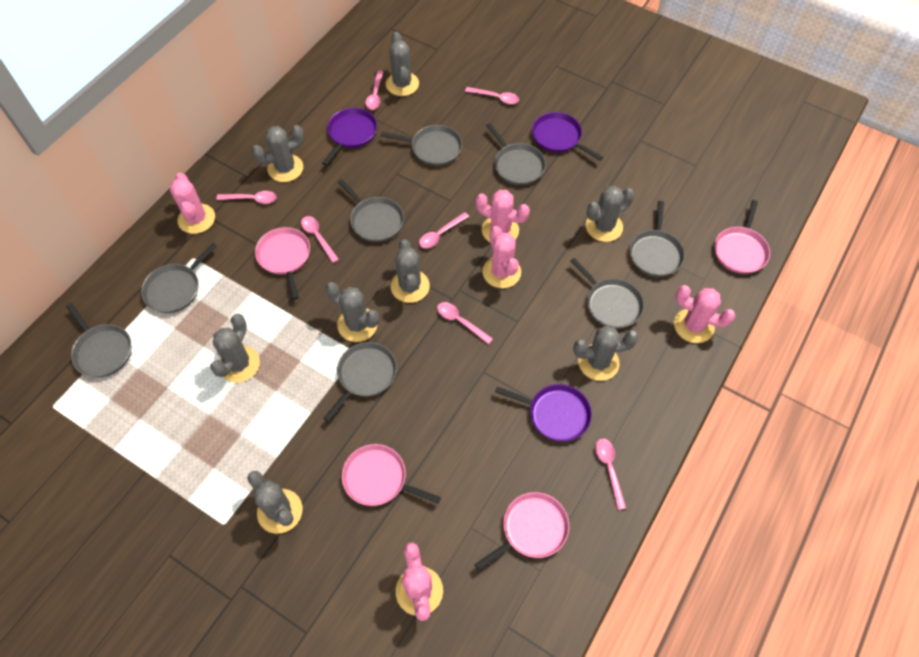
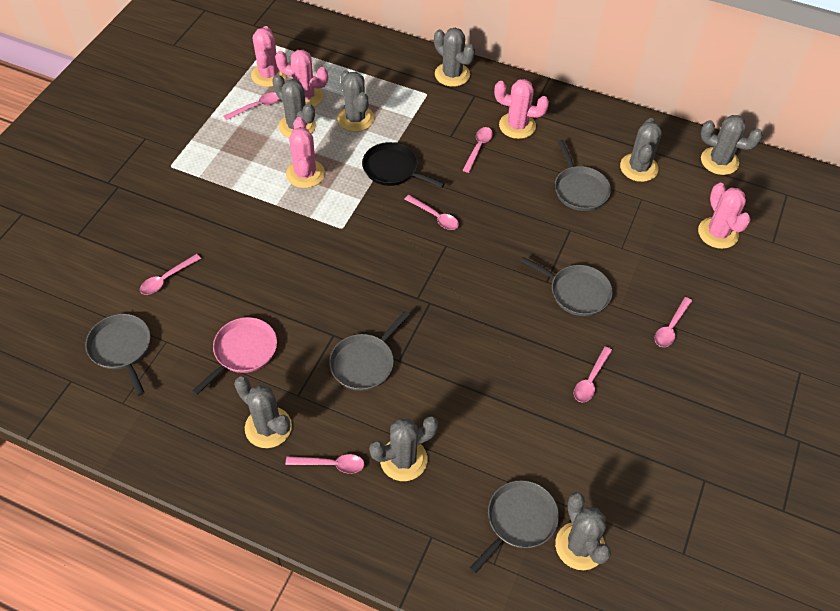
black pan: 0 -> 1
grey pan: 8 -> 5
pink pan: 4 -> 1
purple pan: 3 -> 0

